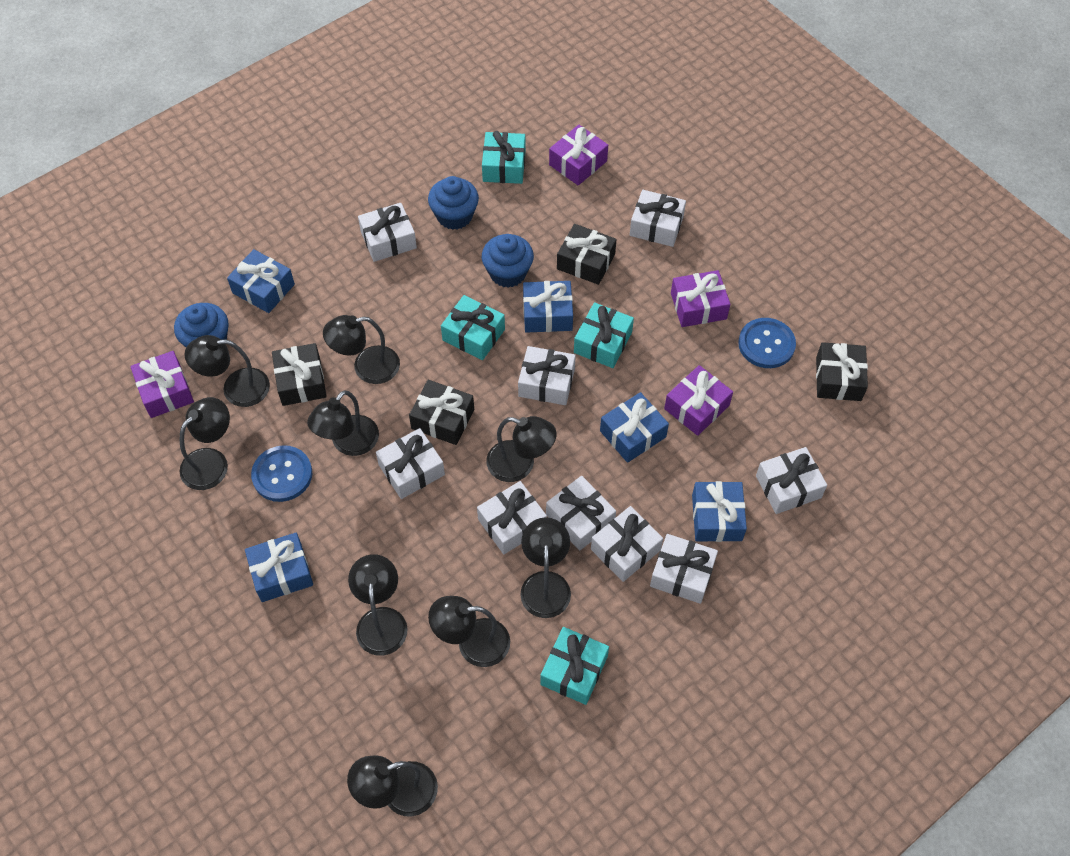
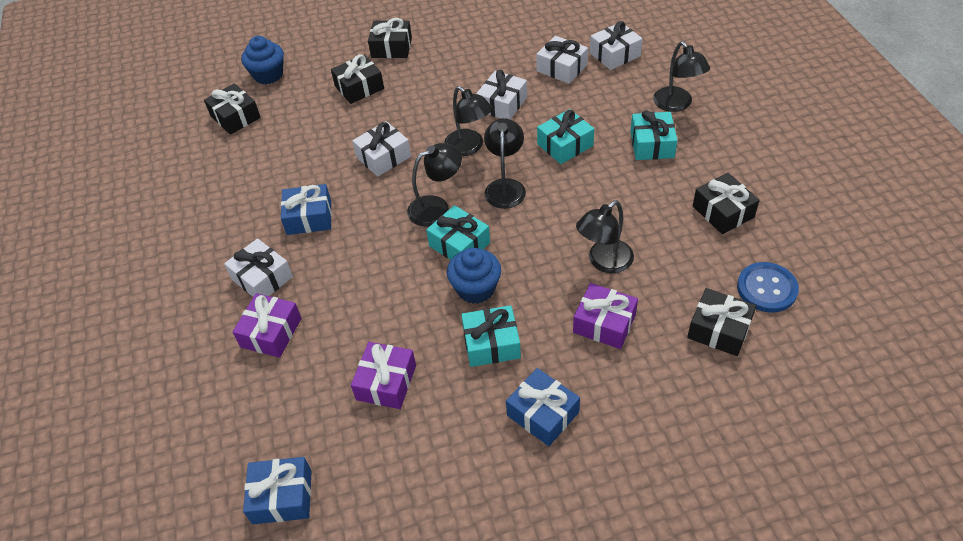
black gift: 4 -> 5
black lamp: 9 -> 5
blue button: 2 -> 1
blue cupcake: 3 -> 2
blue gift: 5 -> 3
purple gift: 4 -> 3
white gift: 9 -> 5

